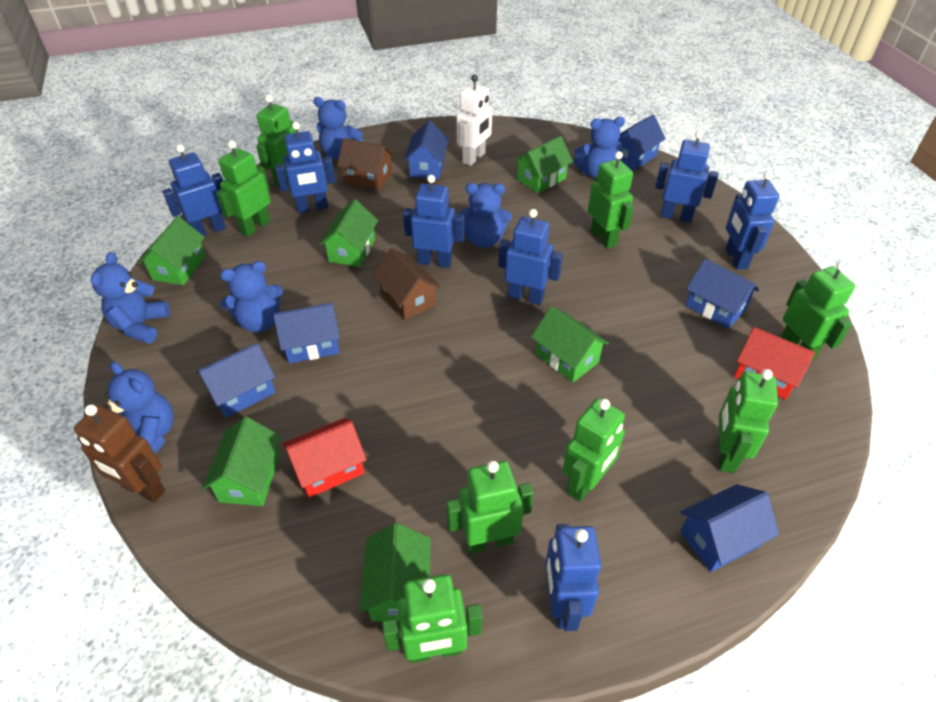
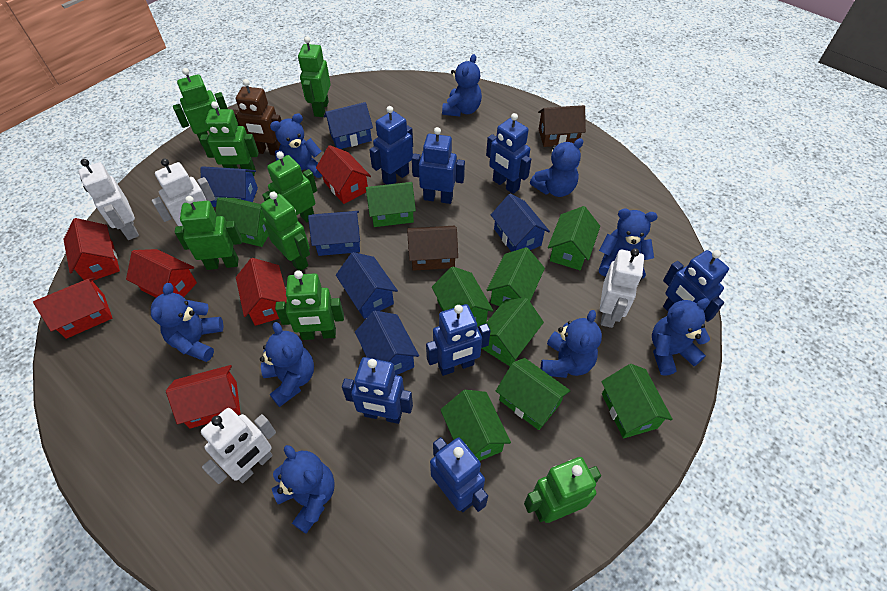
blue teddy bear: 6 -> 9
green house: 6 -> 9
red house: 2 -> 6
white robot: 1 -> 4

